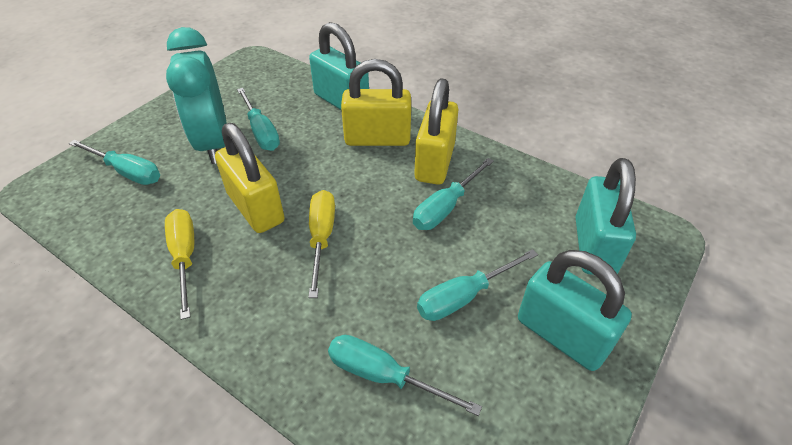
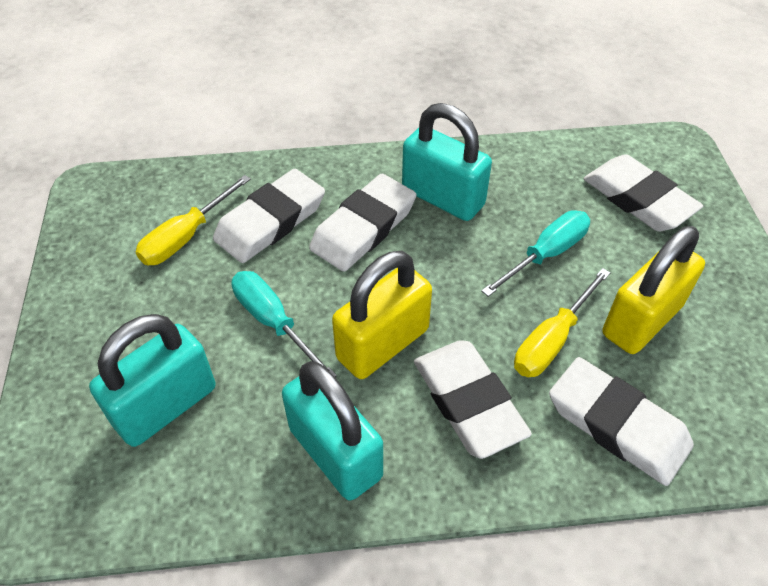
turquoise clock: 1 -> 0
turquoise screwdriver: 5 -> 2
white eraser: 0 -> 5
yellow padlock: 3 -> 2

